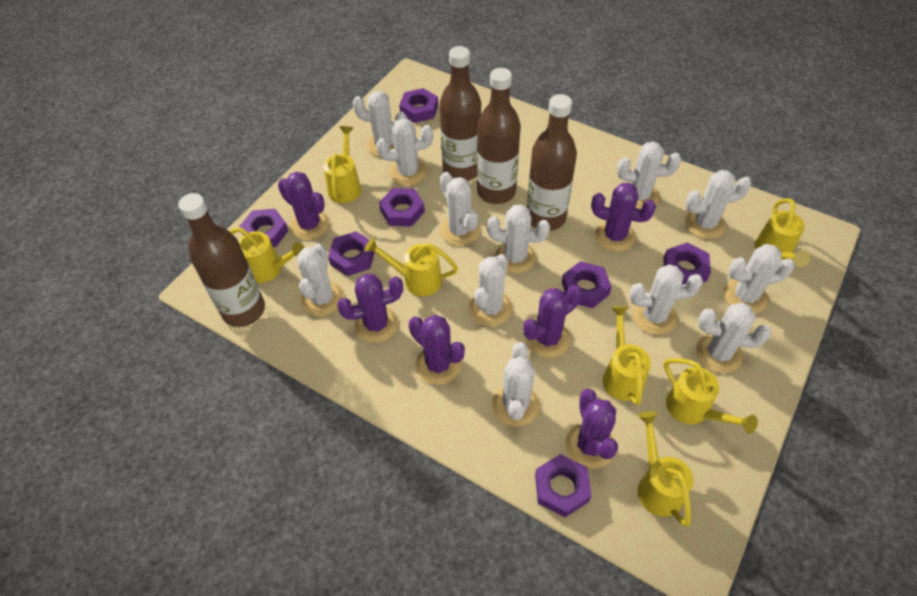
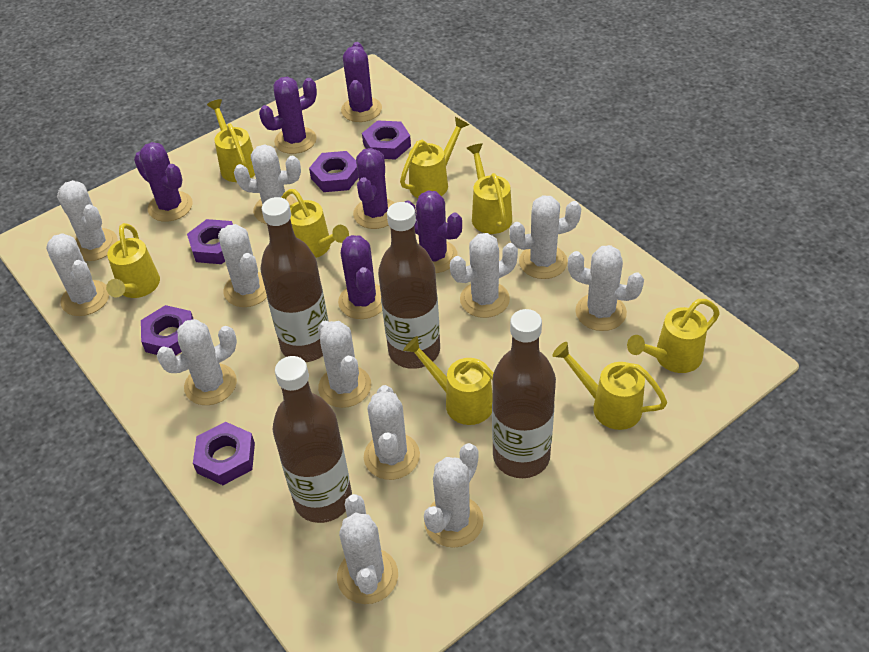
purple nut: 7 -> 5
yellow watering can: 7 -> 8

